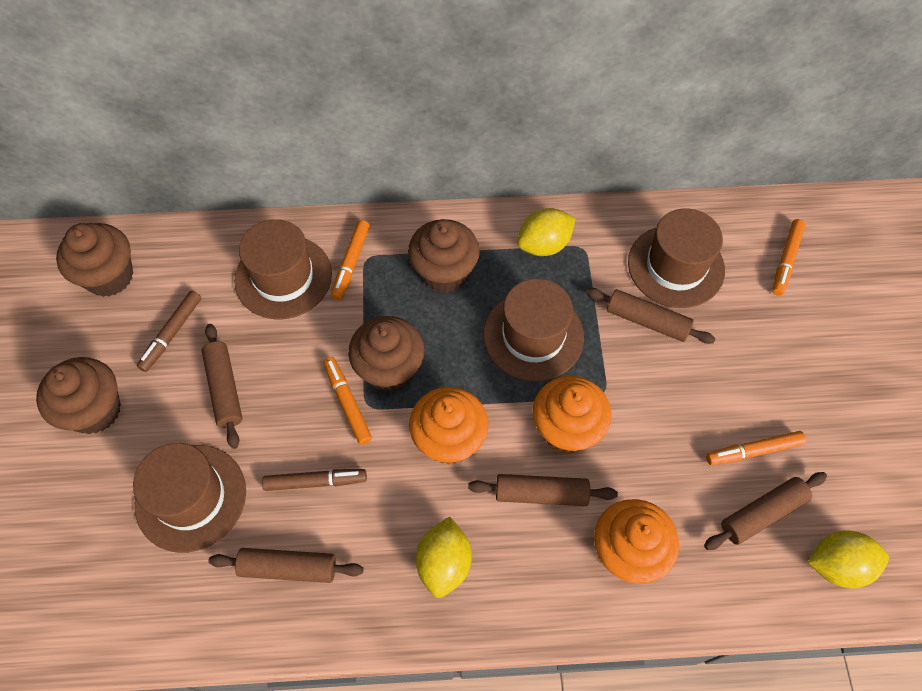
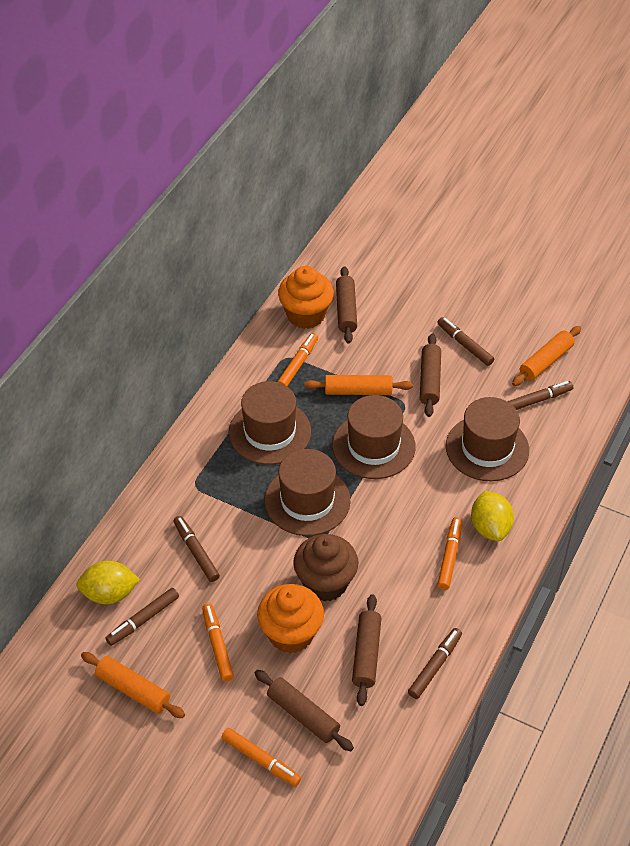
brown cupcake: 4 -> 1
brown marker: 2 -> 5
brown rolling pin: 5 -> 4
orange cupcake: 3 -> 2
orange rolling pin: 0 -> 3
yellow lemon: 3 -> 2

